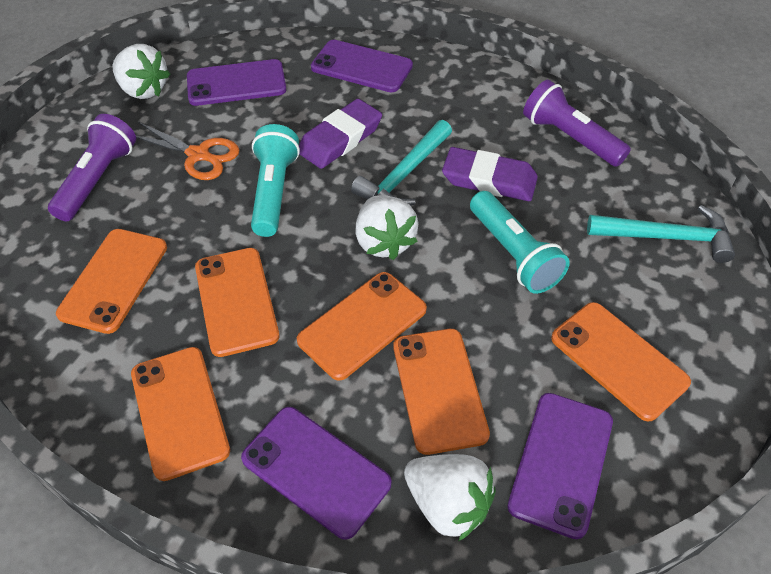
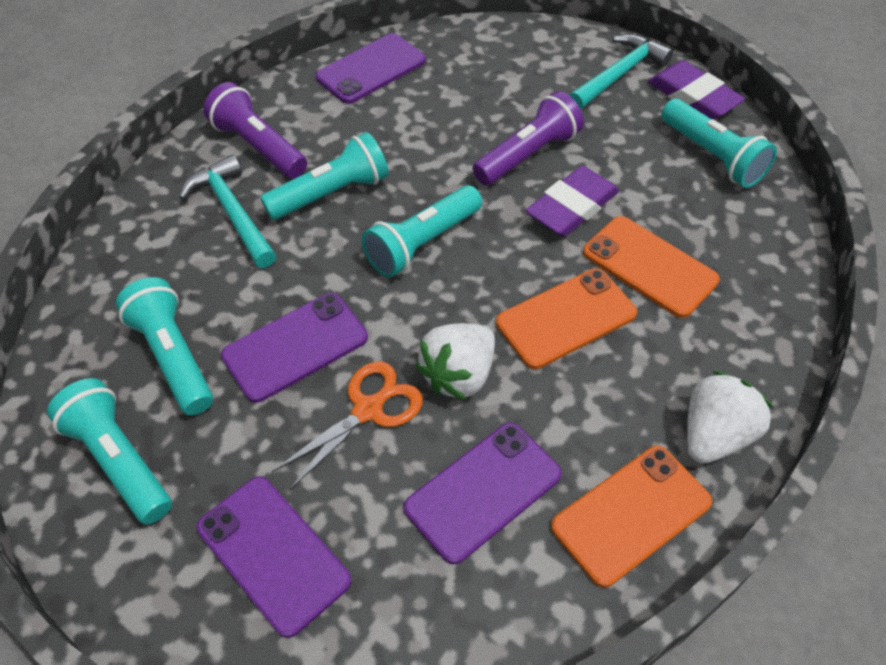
orange phone: 6 -> 3
turquoise flashlight: 2 -> 5
white strawberry: 3 -> 2

